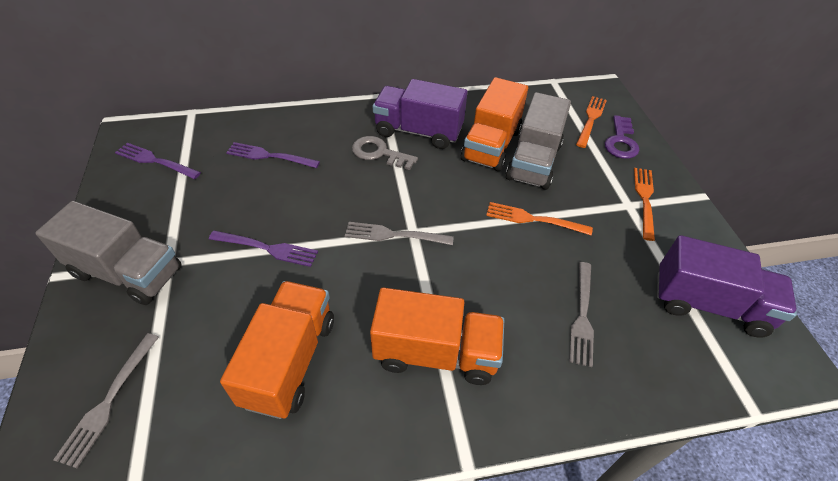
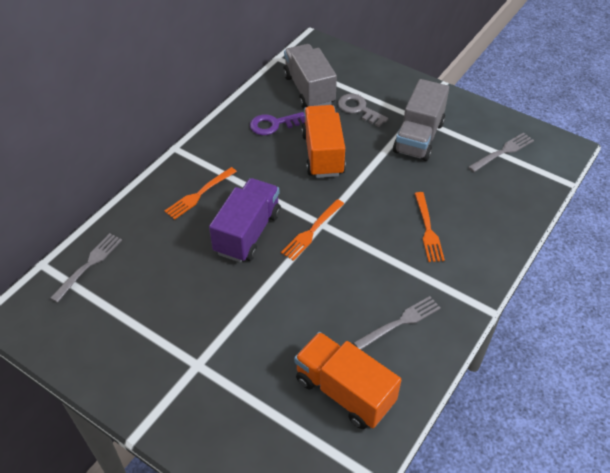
orange truck: 3 -> 2
purple fork: 3 -> 0
purple truck: 2 -> 1

